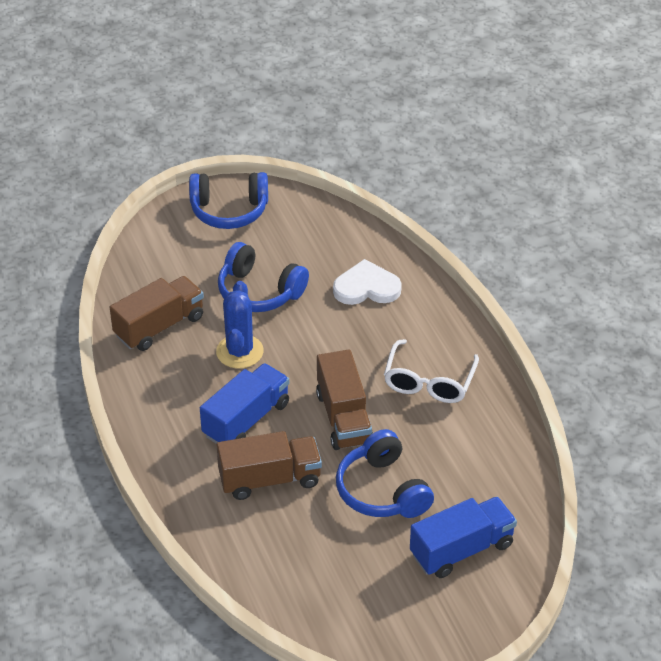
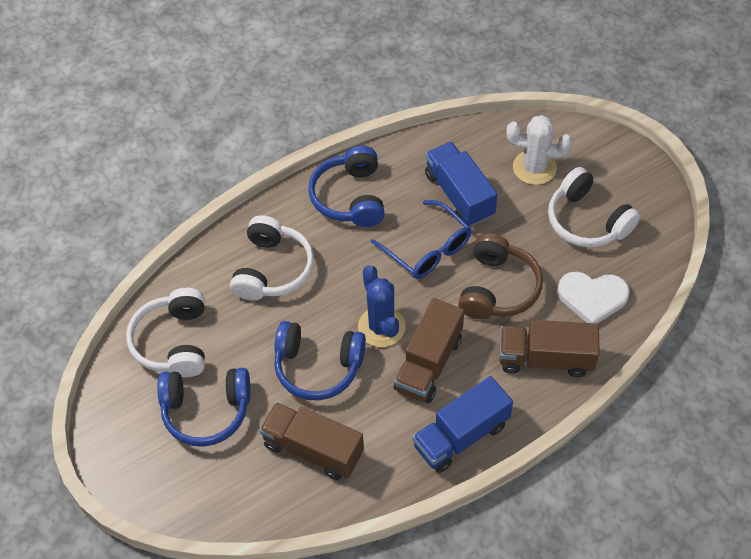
blue glasses: 0 -> 1
brown headphones: 0 -> 1
white cactus: 0 -> 1
white glasses: 1 -> 0
white headphones: 0 -> 3

